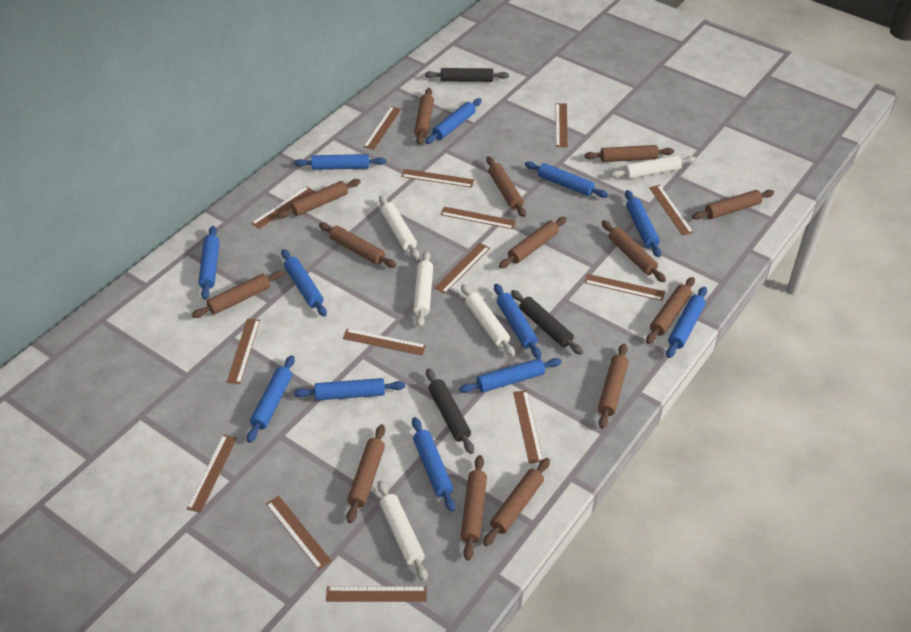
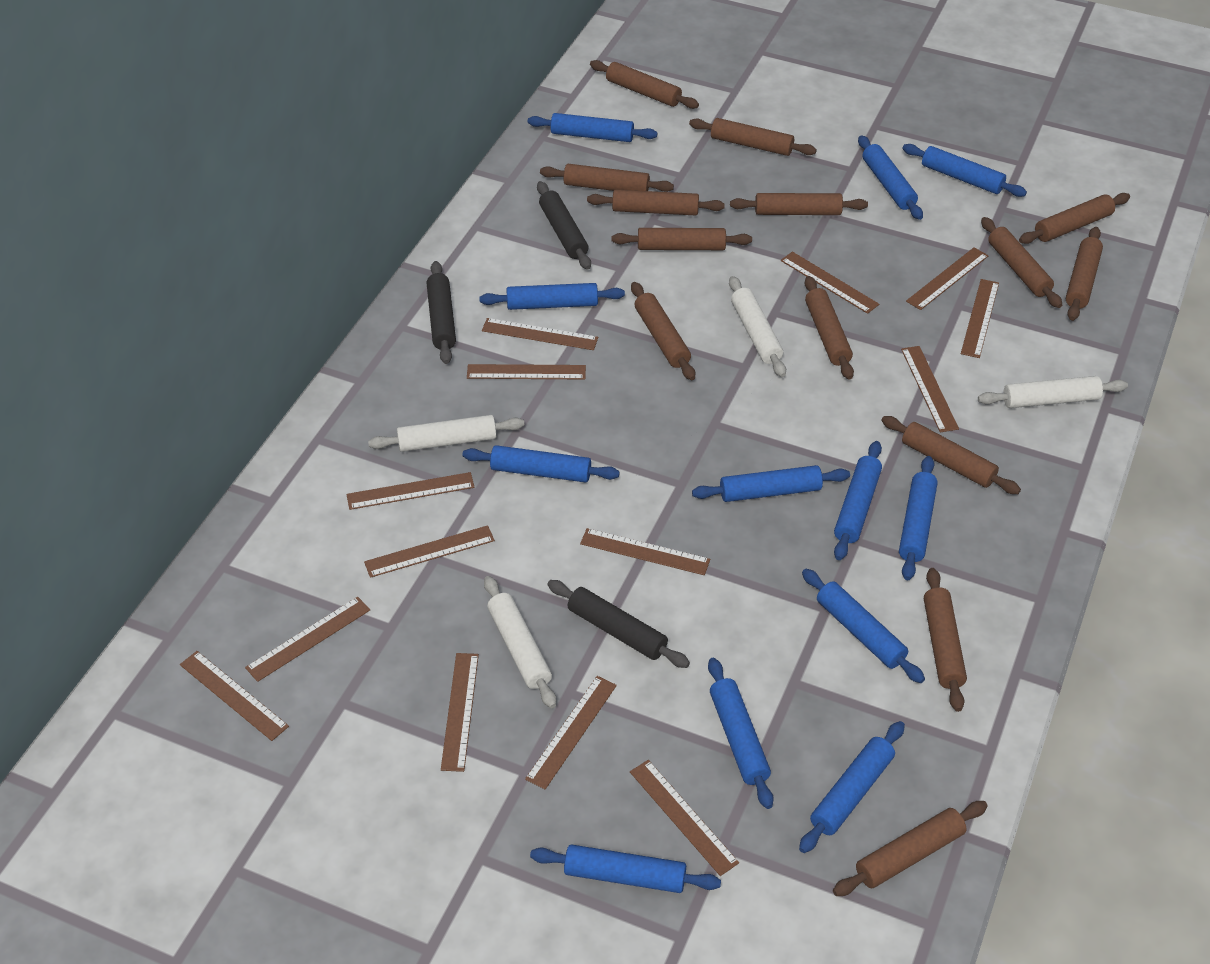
white rolling pin: 5 -> 4

